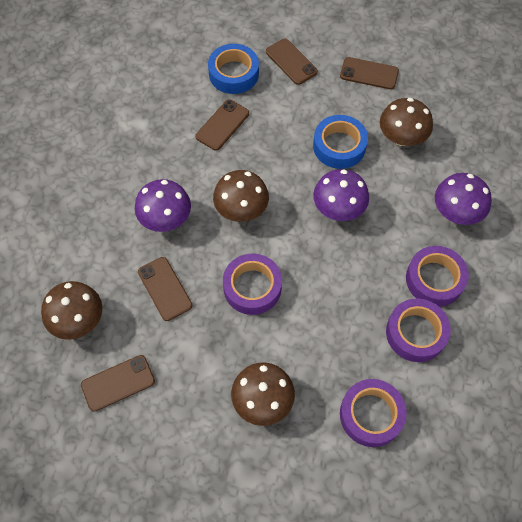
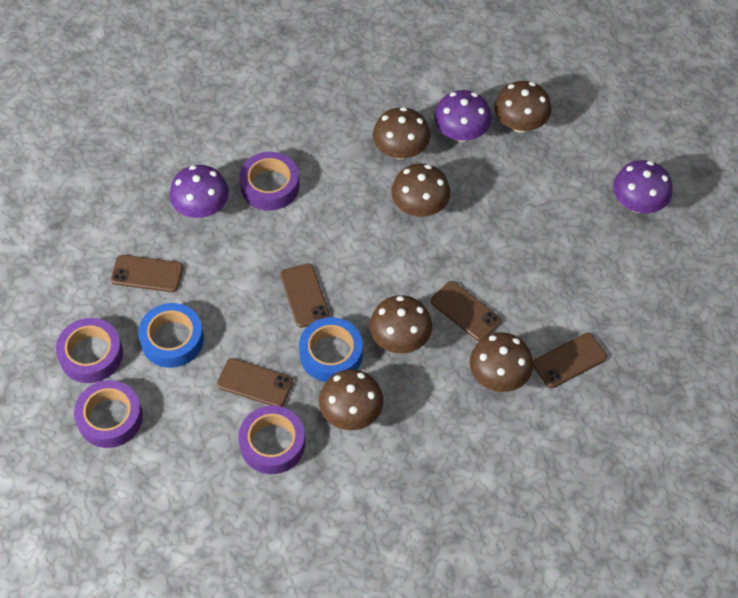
brown mushroom: 4 -> 6

